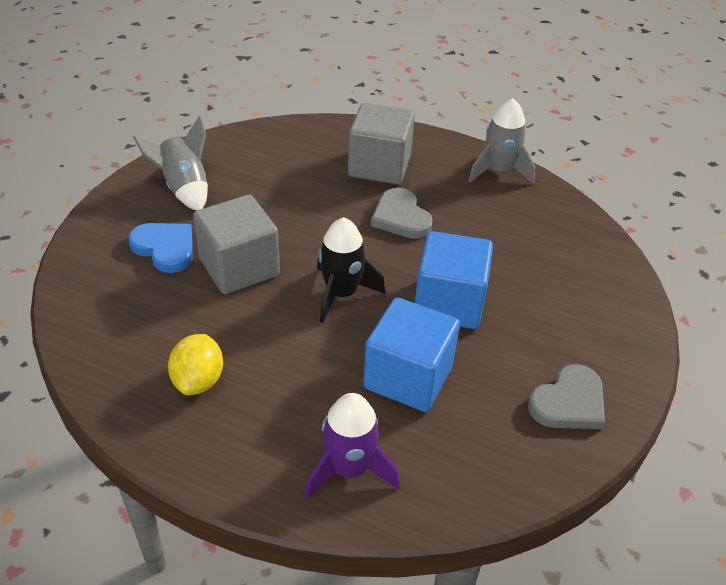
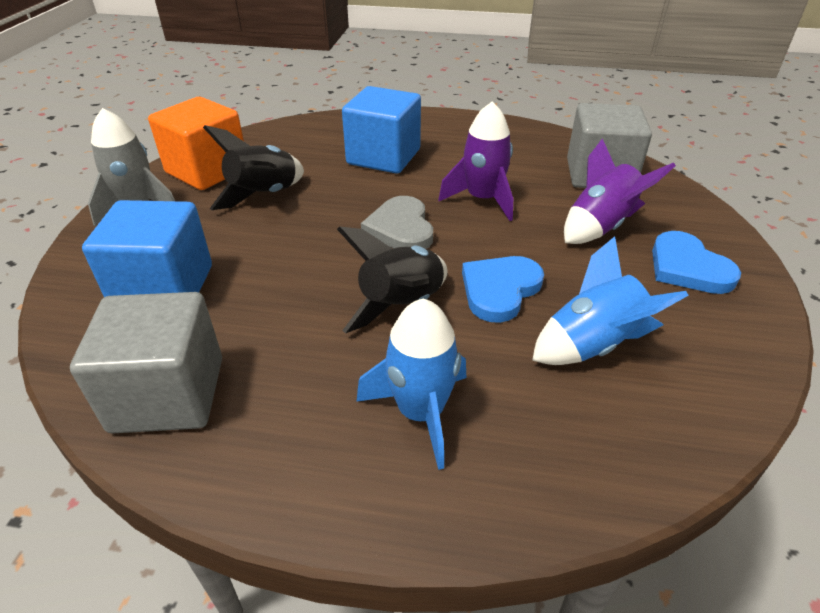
black rocket: 1 -> 2
blue heart: 1 -> 2
blue rocket: 0 -> 2
grey heart: 2 -> 1
grey rocket: 2 -> 1
orange cube: 0 -> 1
purple rocket: 1 -> 2
yellow lemon: 1 -> 0

